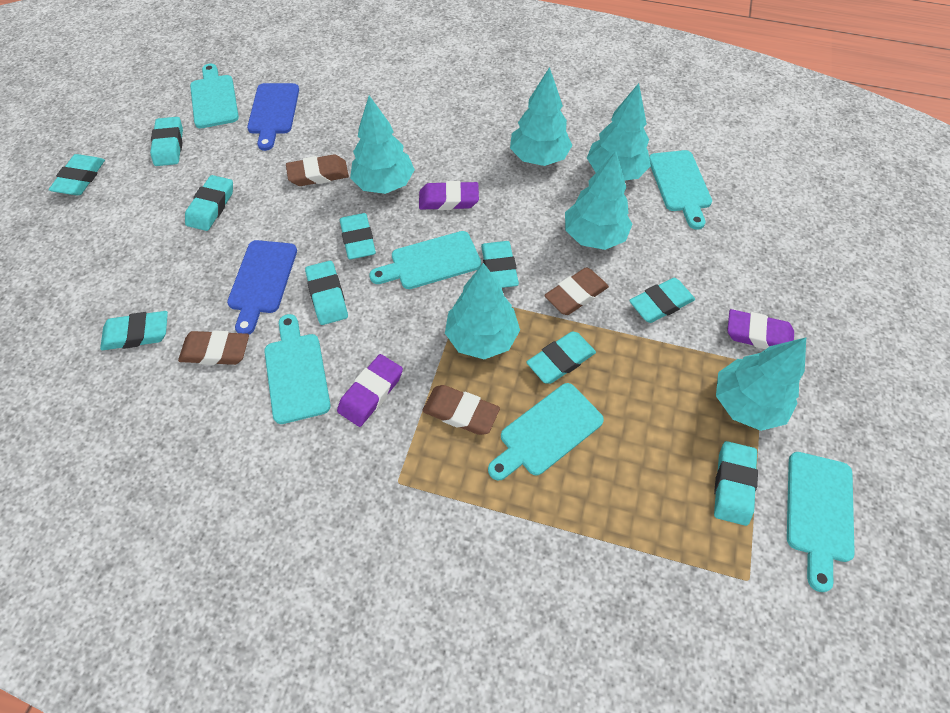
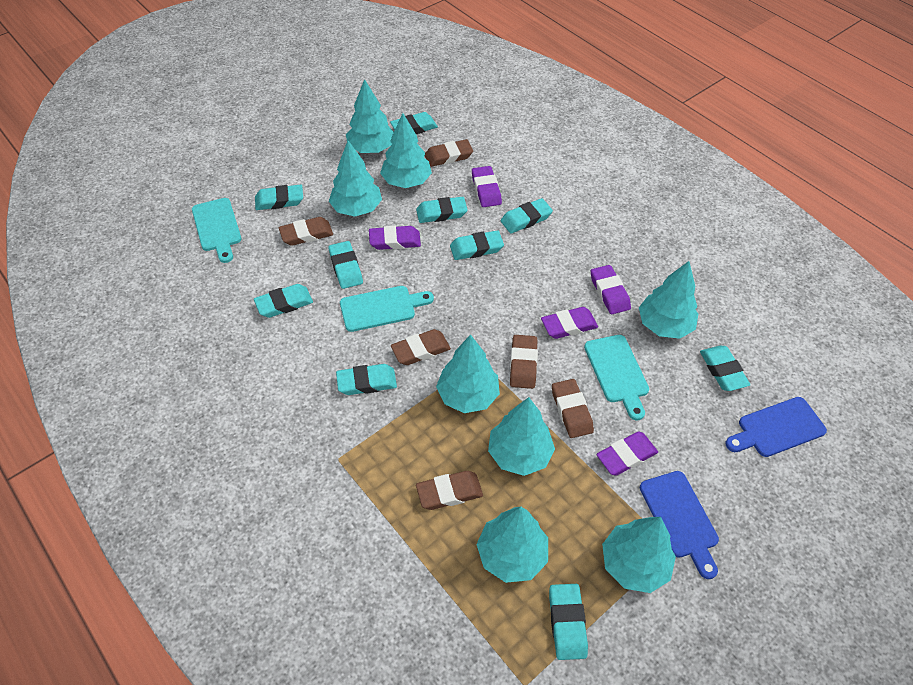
brown eraser: 4 -> 6
purple eraser: 3 -> 5
turquoise cutting board: 6 -> 3
turquoise tree: 6 -> 8

